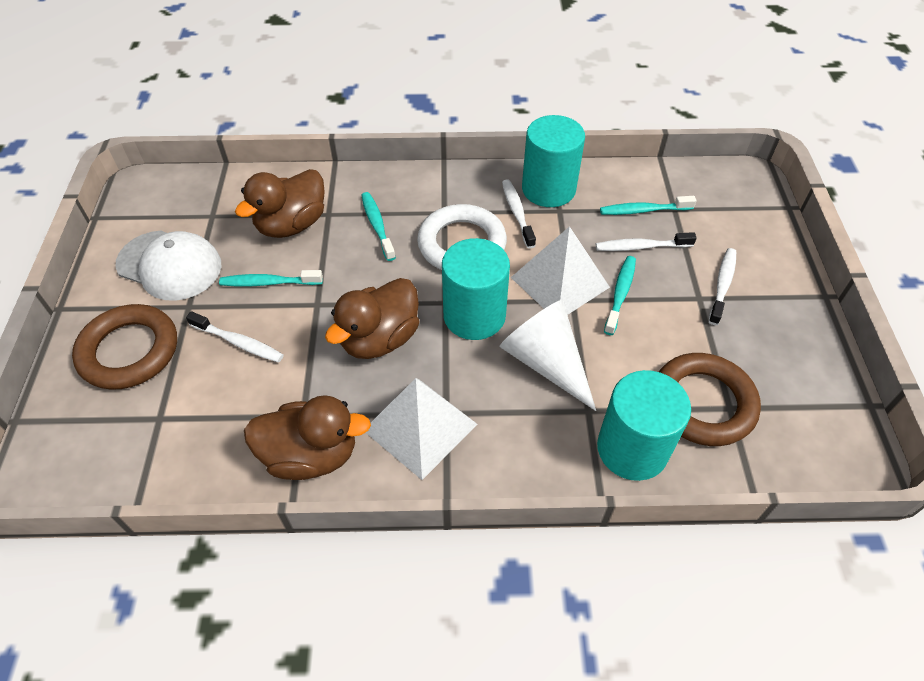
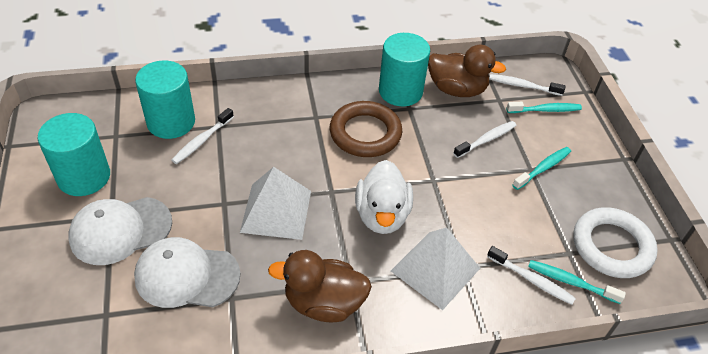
brown duck: 3 -> 2
brown ring: 2 -> 1
turquoise toothbrush: 4 -> 3
white cap: 1 -> 2
white cone: 1 -> 0
white duck: 0 -> 1

